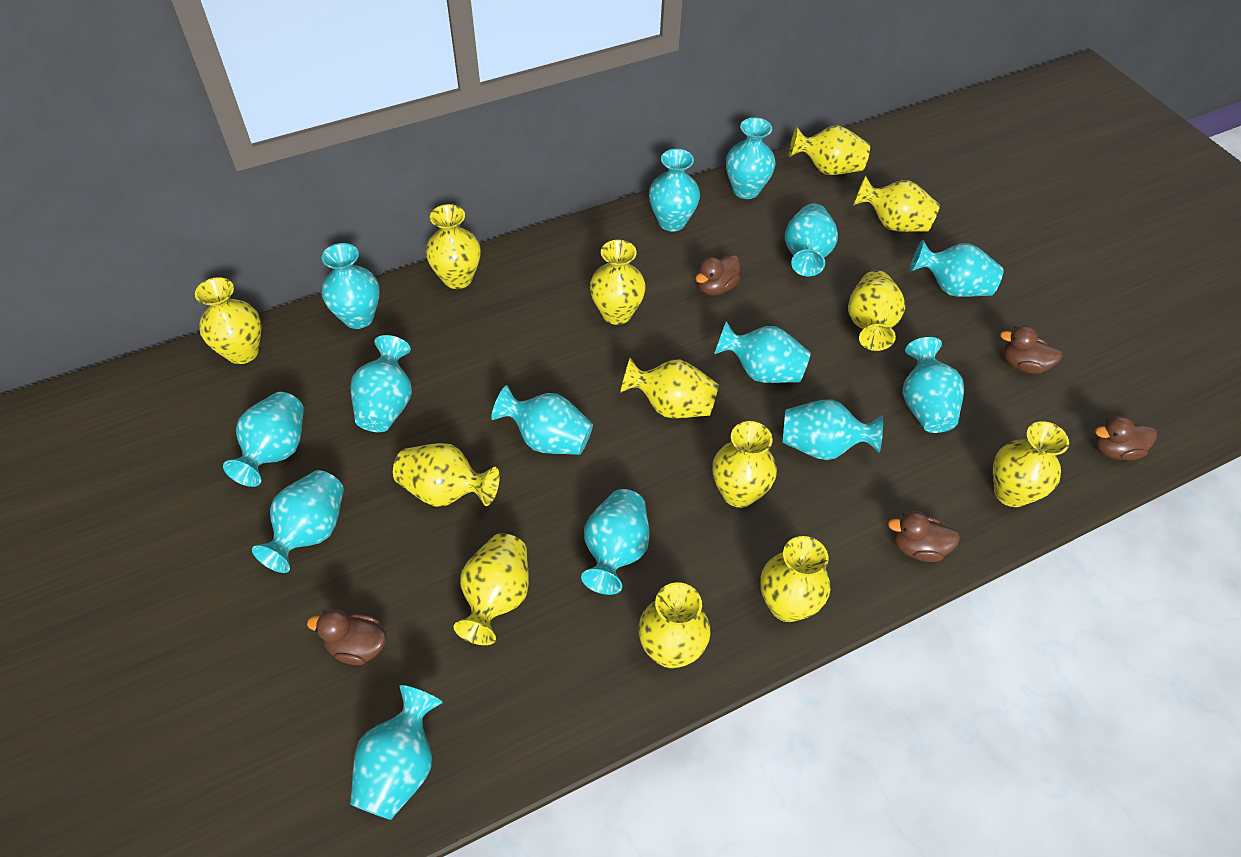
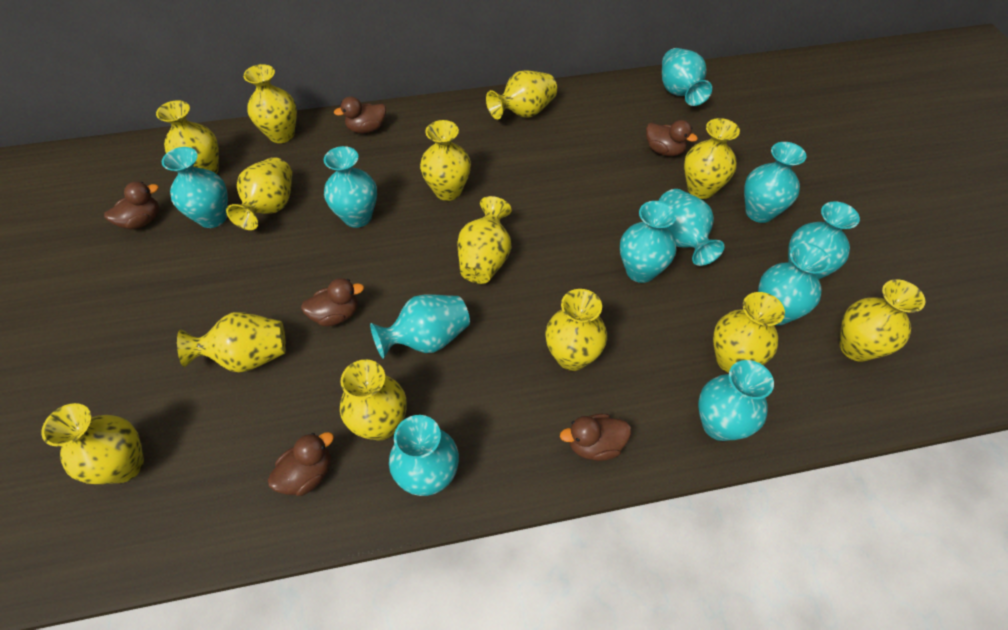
brown duck: 5 -> 6
turquoise vase: 14 -> 11

